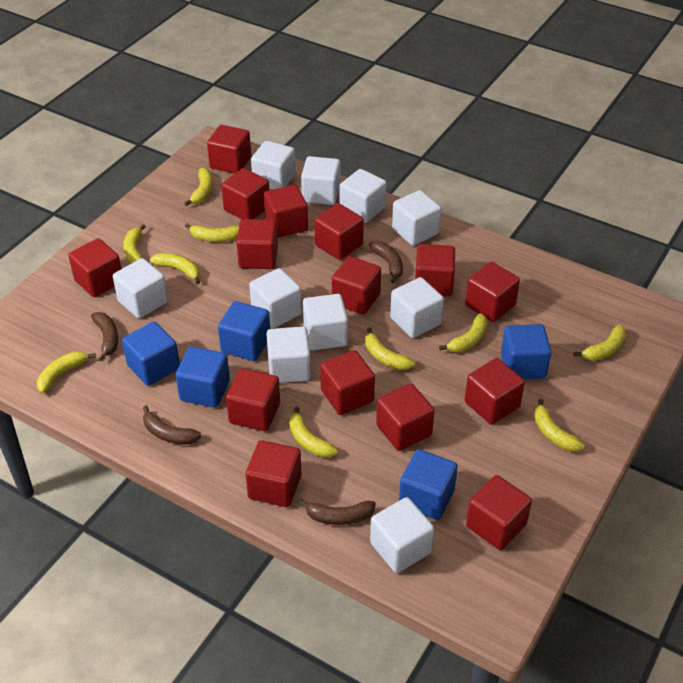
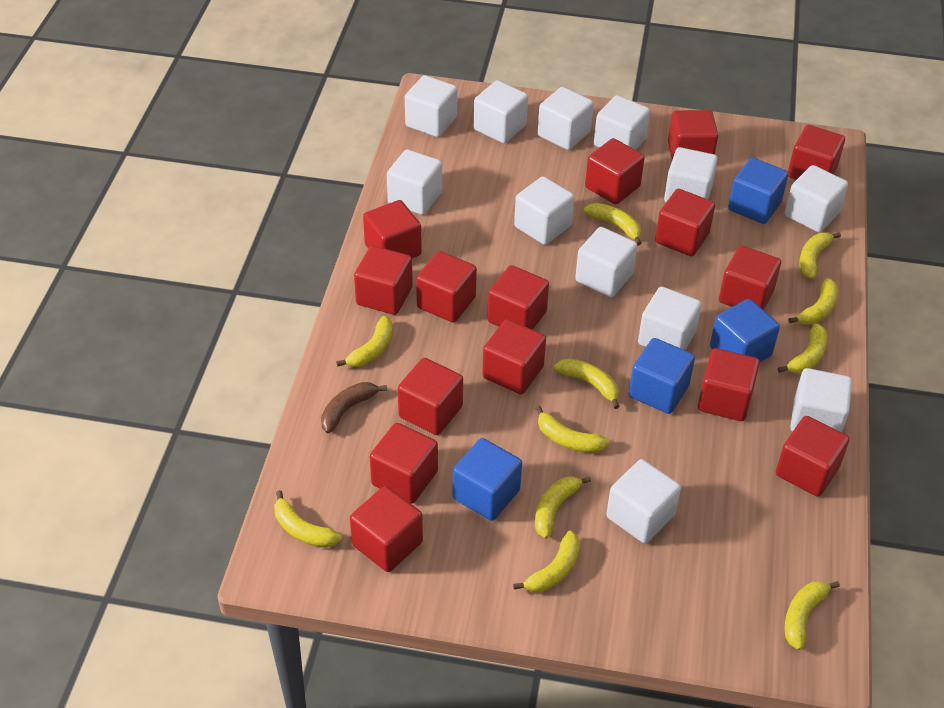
blue cube: 5 -> 4
brown banana: 4 -> 1
white cube: 10 -> 12
yellow banana: 10 -> 11

